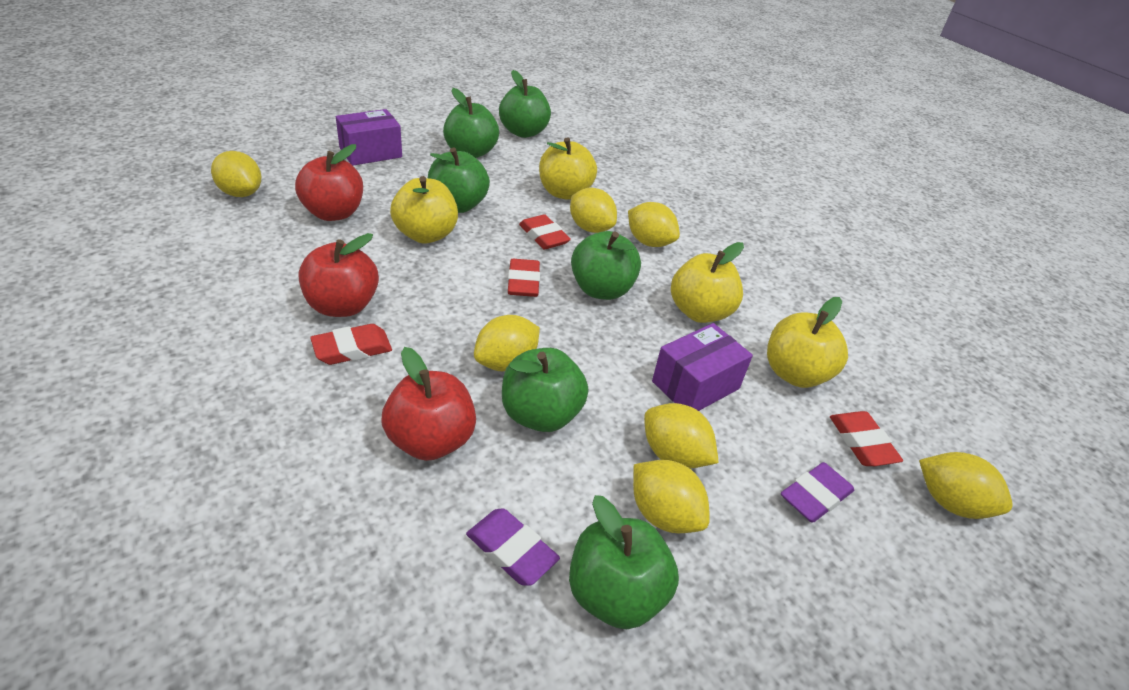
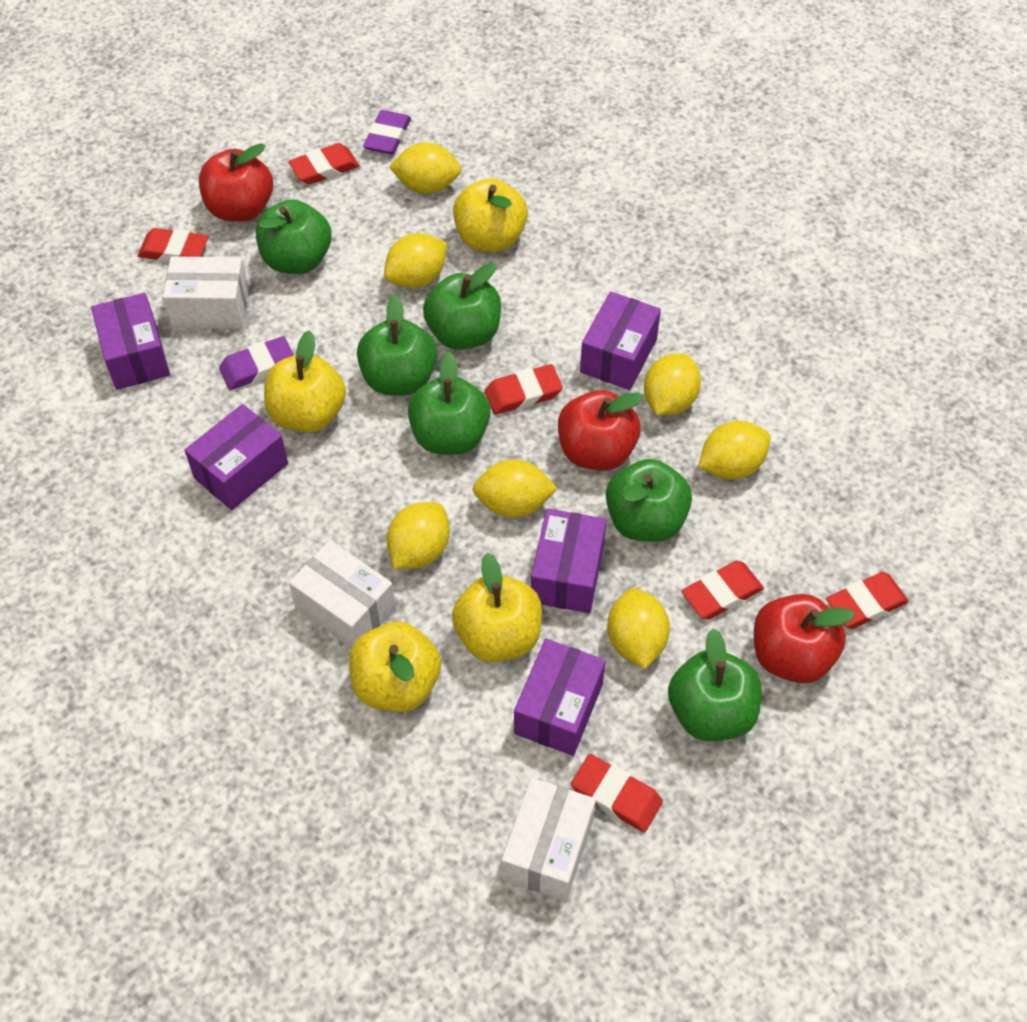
purple box: 2 -> 5
red eraser: 4 -> 6
white box: 0 -> 3

